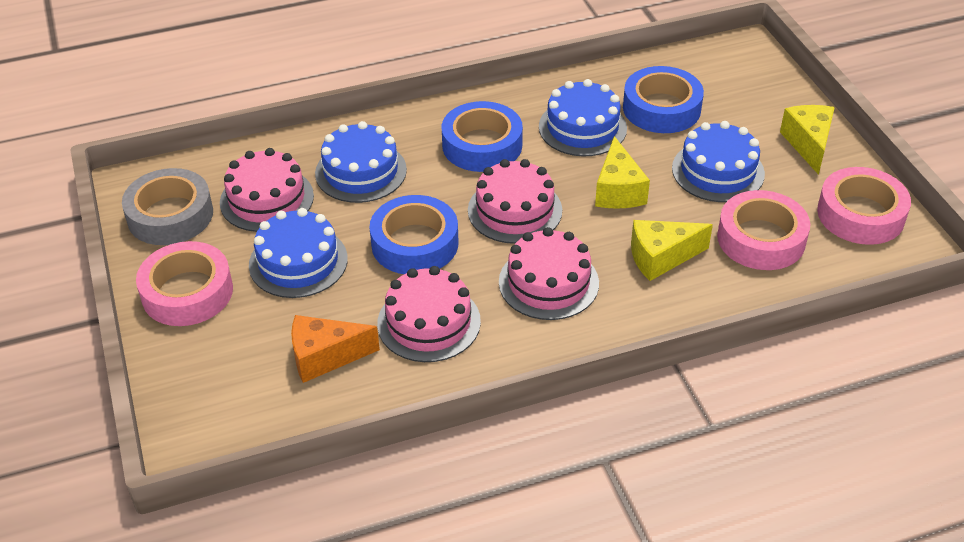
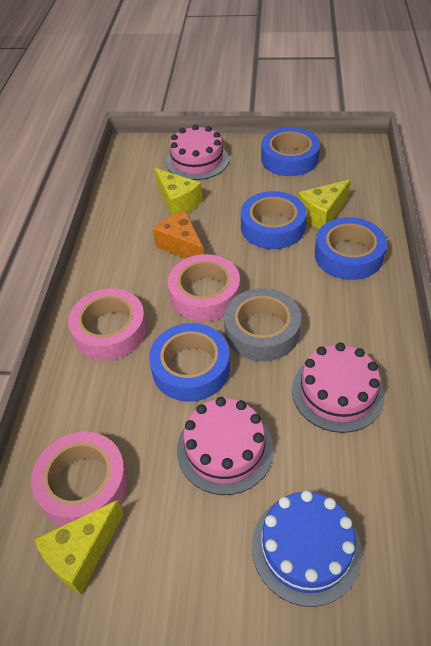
blue cake: 4 -> 1
blue tape: 3 -> 4
pink cake: 4 -> 3

